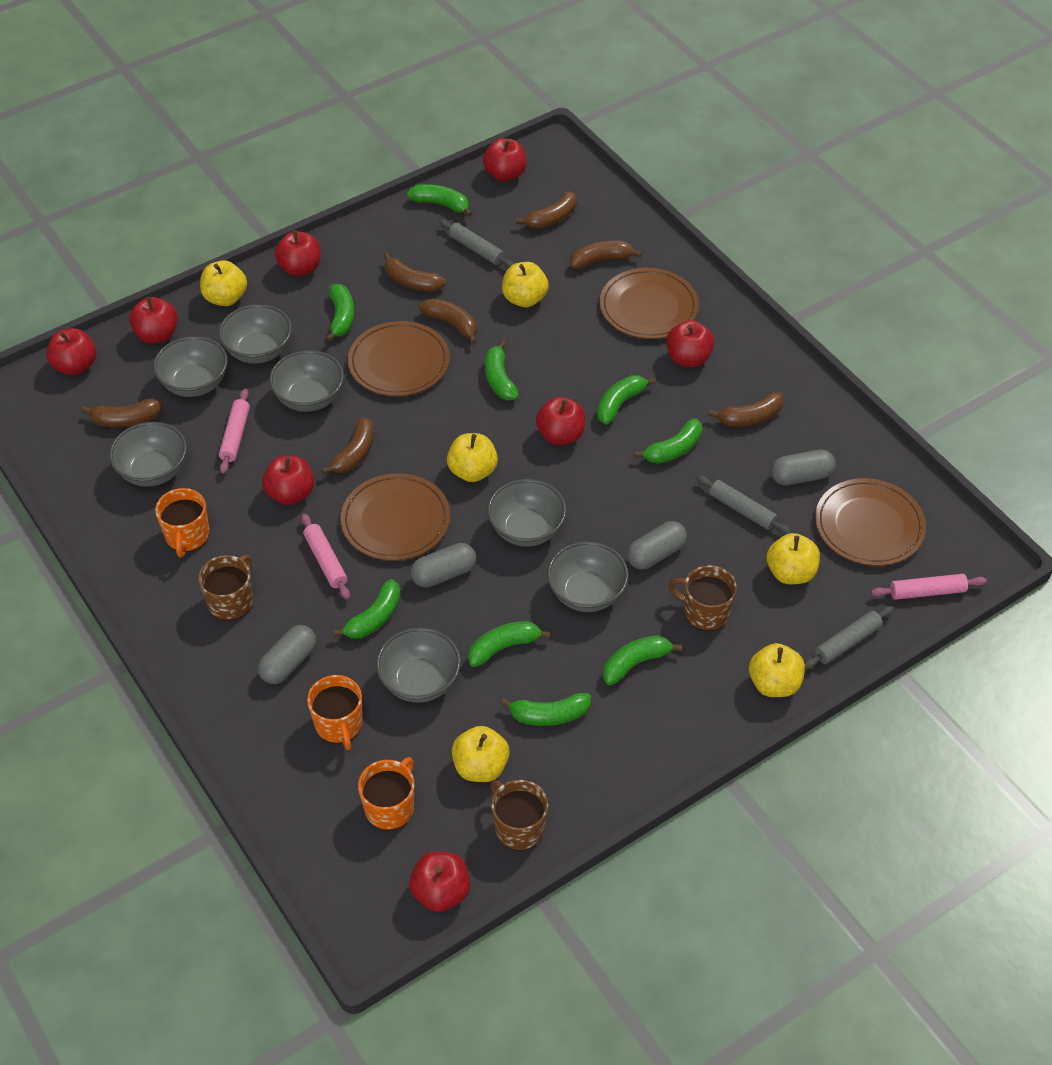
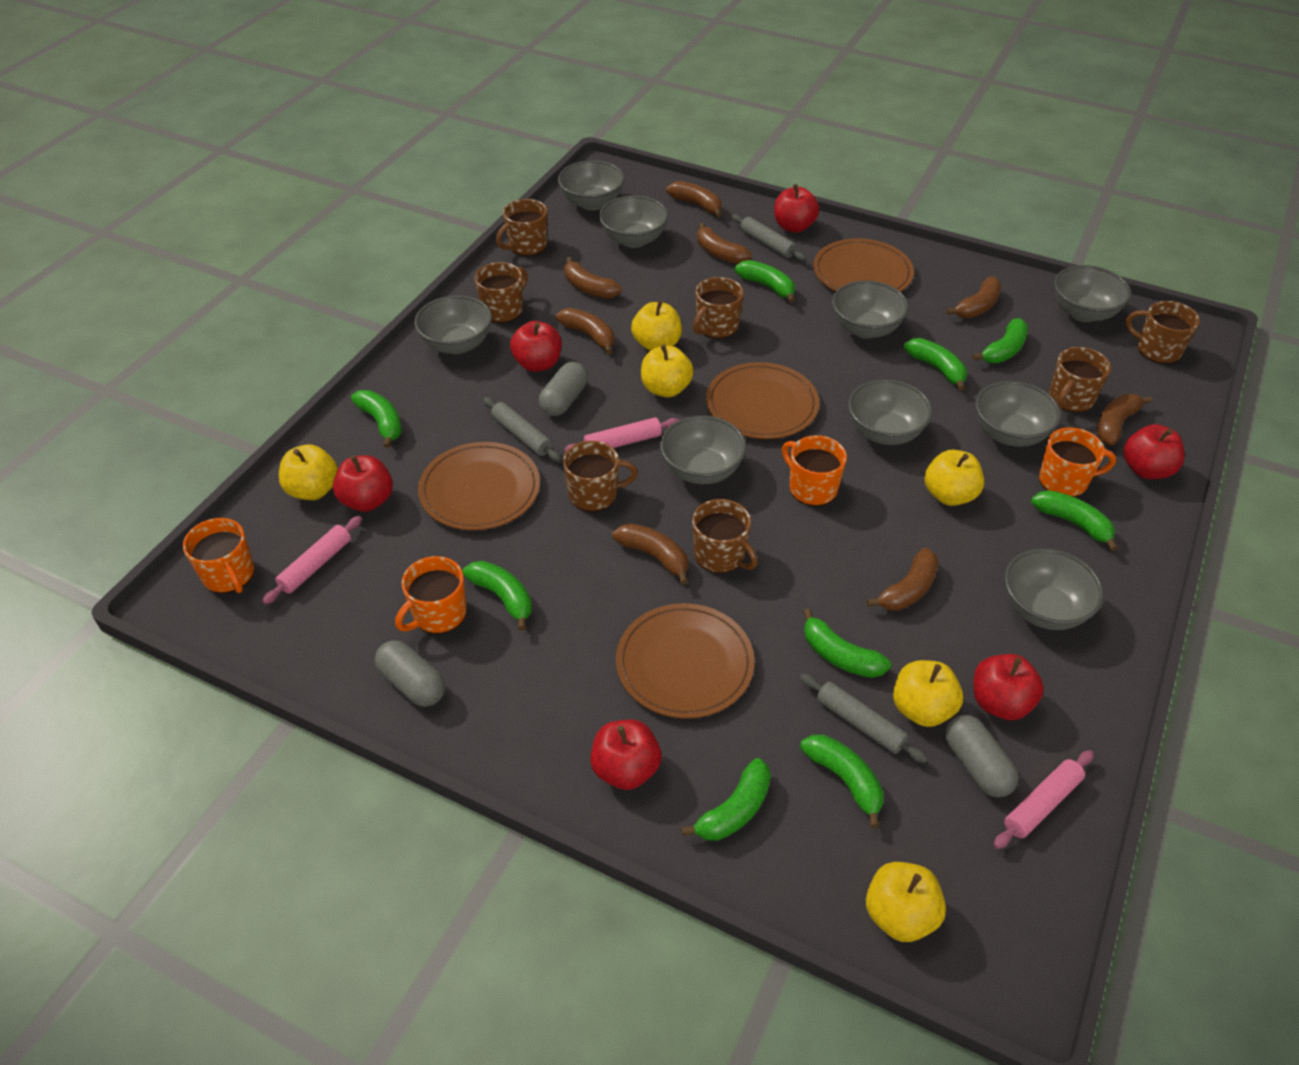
brown banana: 7 -> 8
brown mug: 3 -> 7
grey bowl: 7 -> 9
grey capsule: 4 -> 3
orange mug: 3 -> 4
red apple: 8 -> 6

